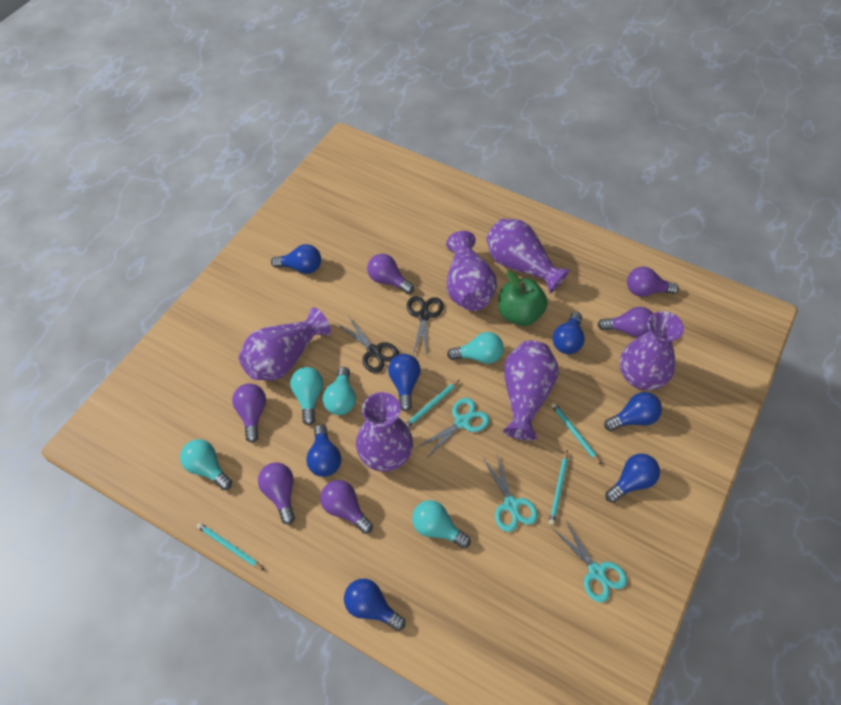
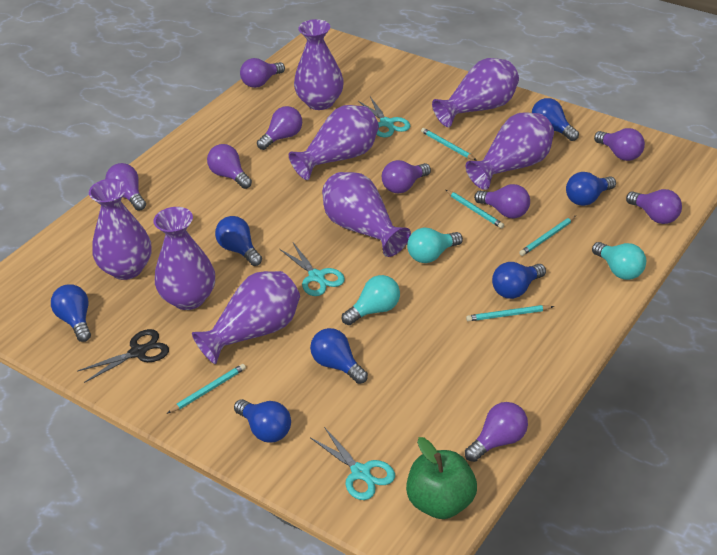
black scissors: 2 -> 1
purple light bulb: 6 -> 9
purple vase: 6 -> 8
turquoise light bulb: 5 -> 3
turquoise pencil: 4 -> 5

